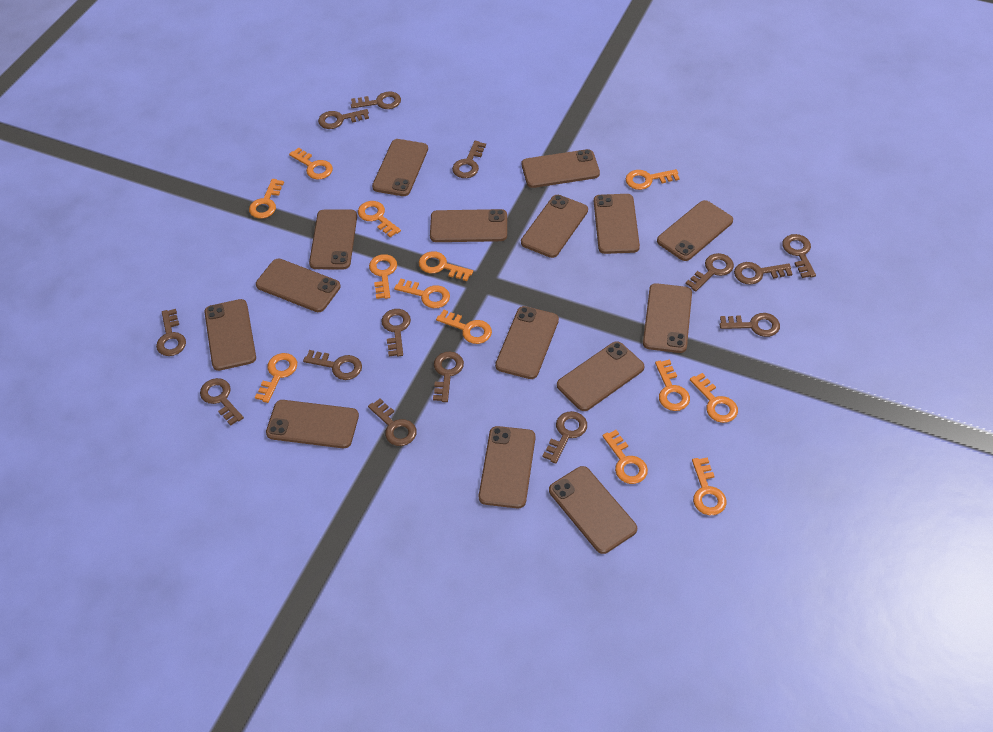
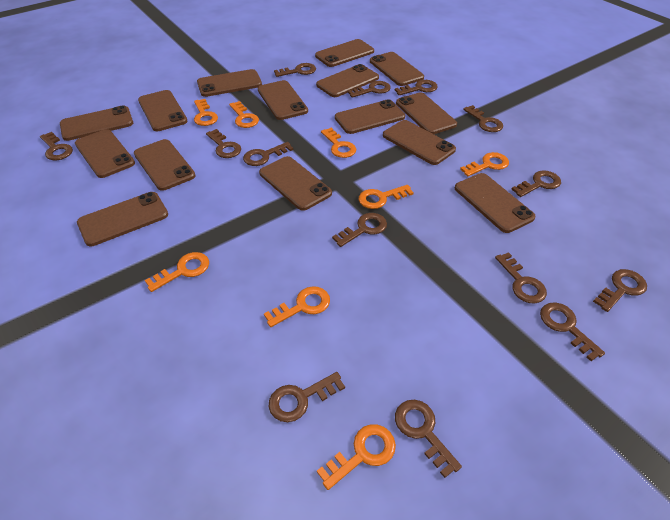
orange key: 13 -> 8

